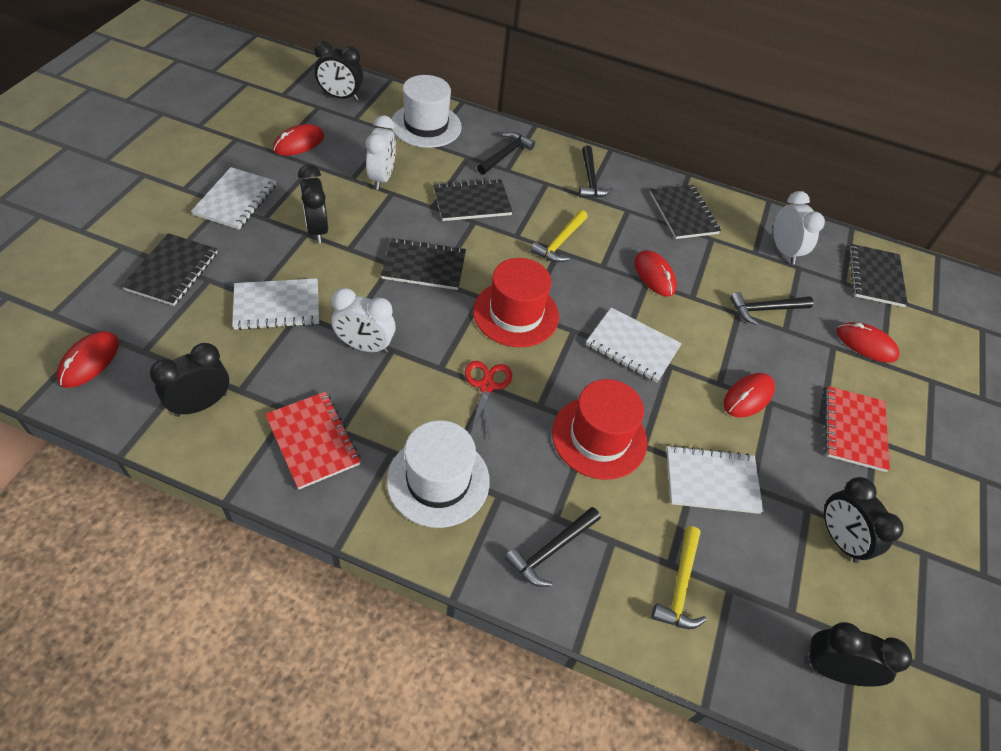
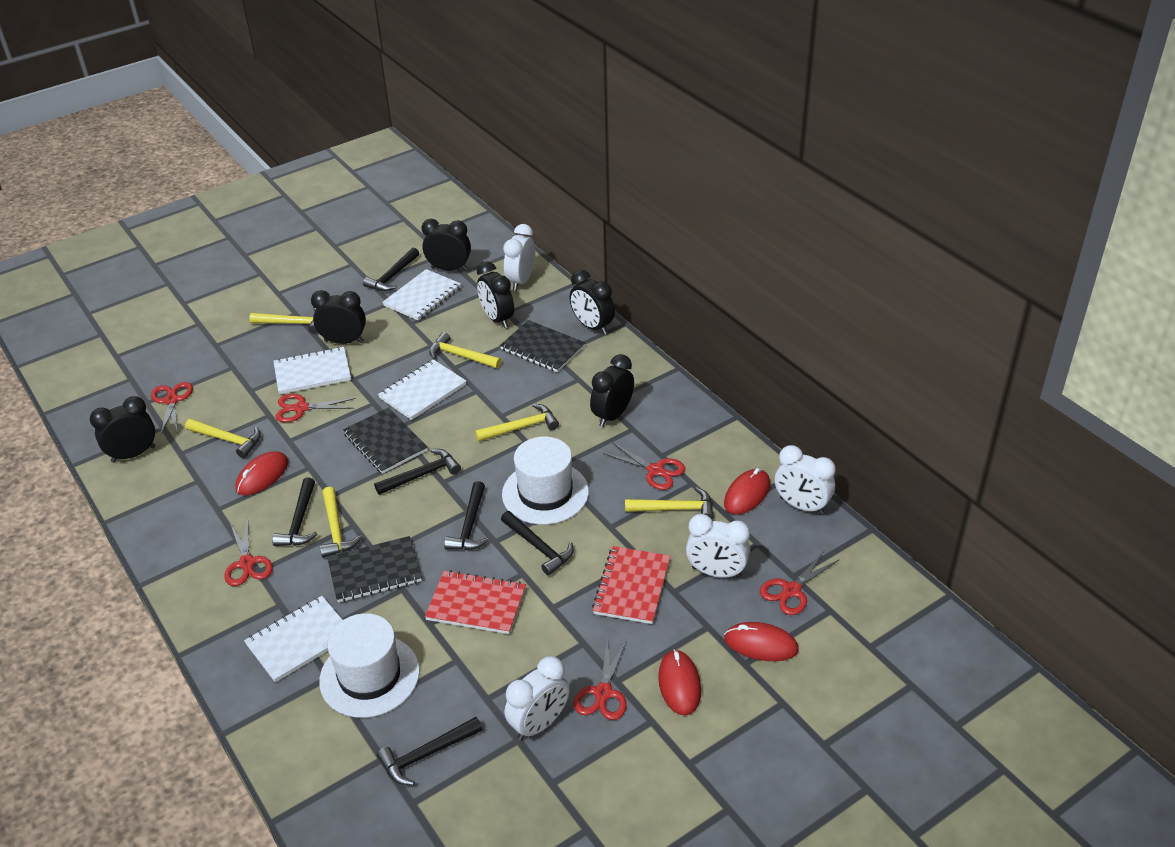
black clock: 5 -> 6
black hammer: 4 -> 6
black notebook: 5 -> 3
red hat: 2 -> 0
red mouse: 5 -> 4
red scissors: 1 -> 6
white clock: 3 -> 4
yellow hammer: 2 -> 6

